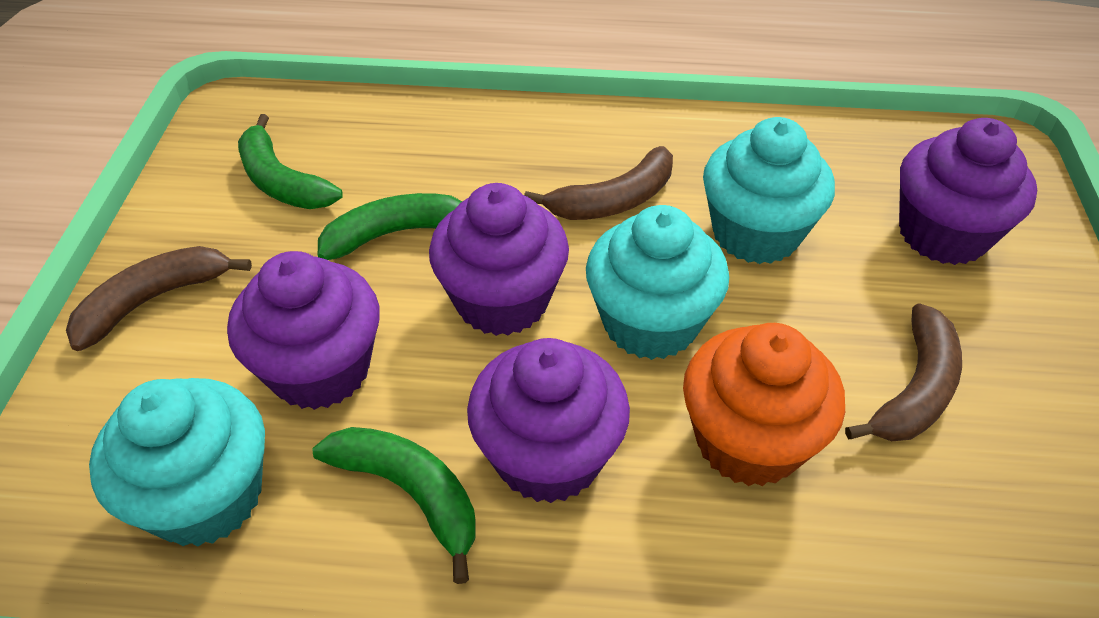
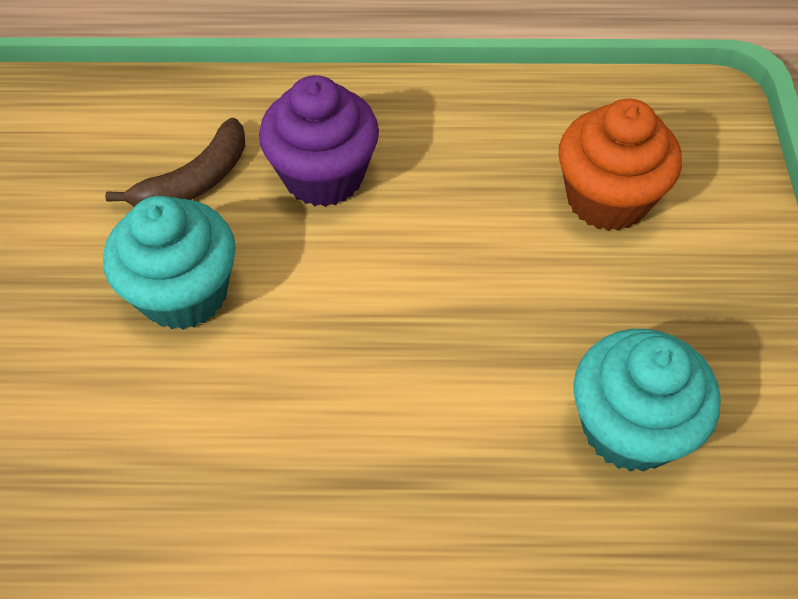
brown banana: 3 -> 1
green banana: 3 -> 0
purple cupcake: 4 -> 1
turquoise cupcake: 3 -> 2

